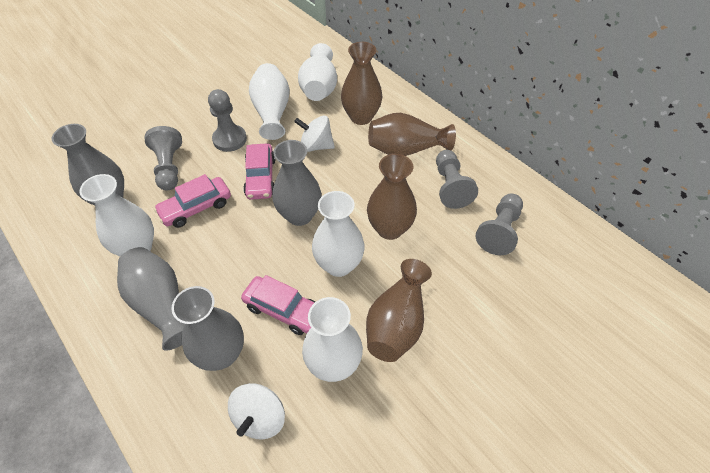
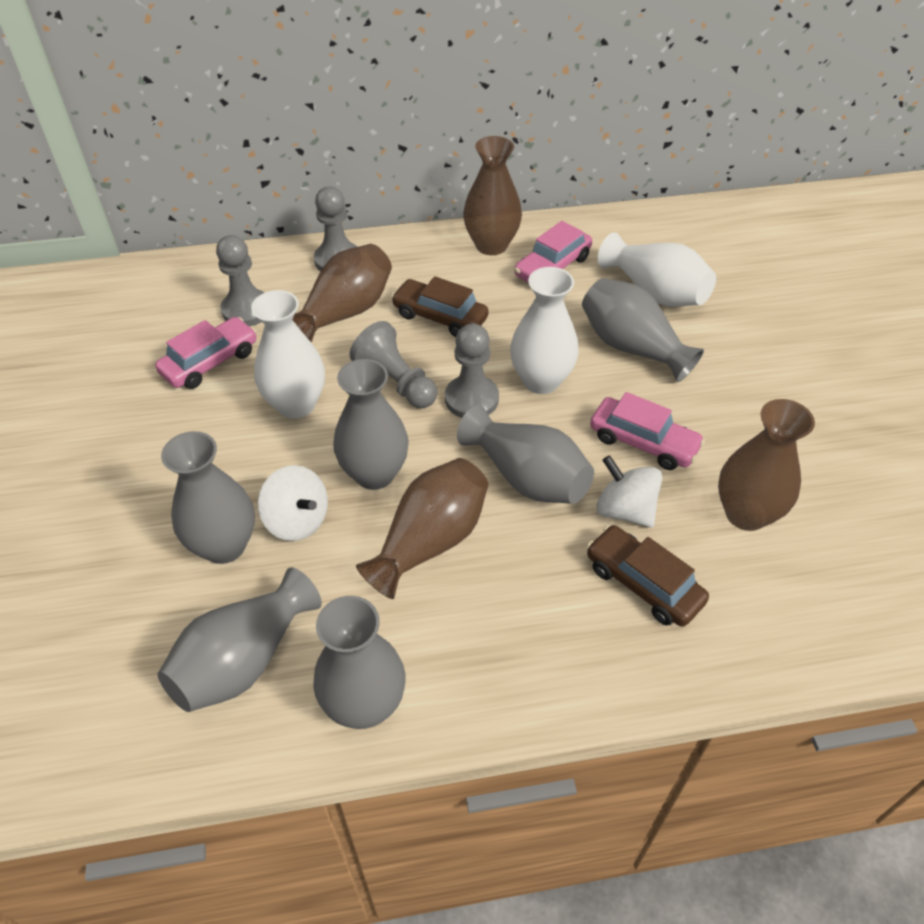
brown car: 0 -> 2
grey vase: 4 -> 6
white vase: 5 -> 3

